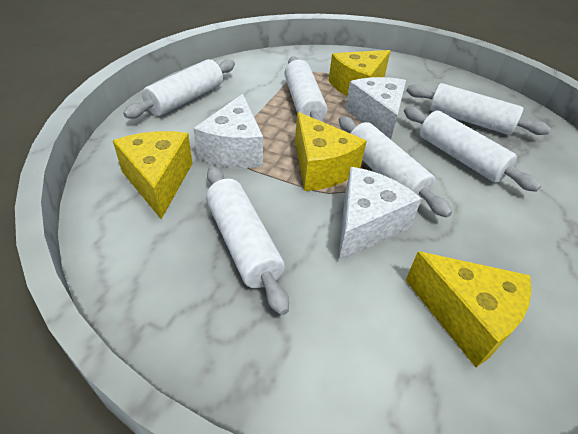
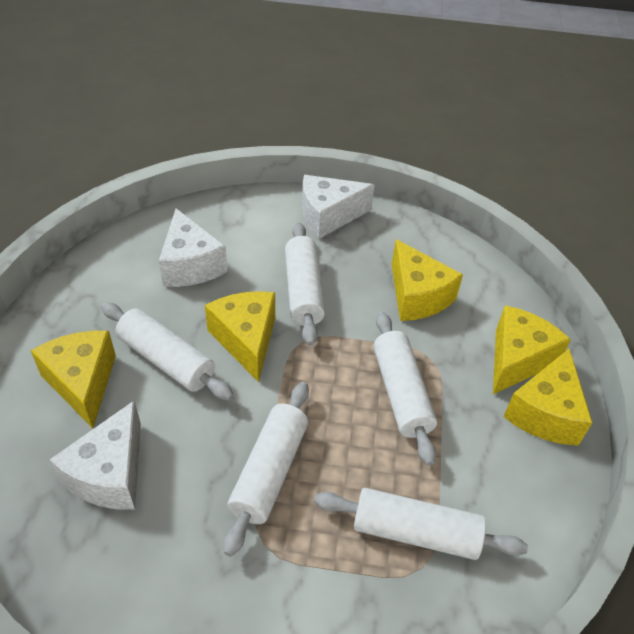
white rolling pin: 6 -> 5
yellow cheese: 4 -> 5

